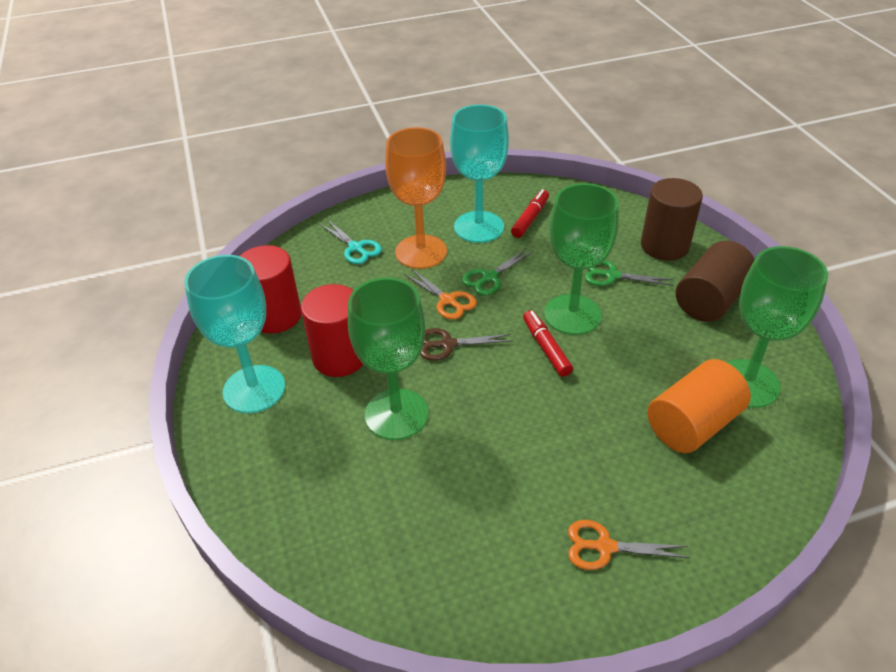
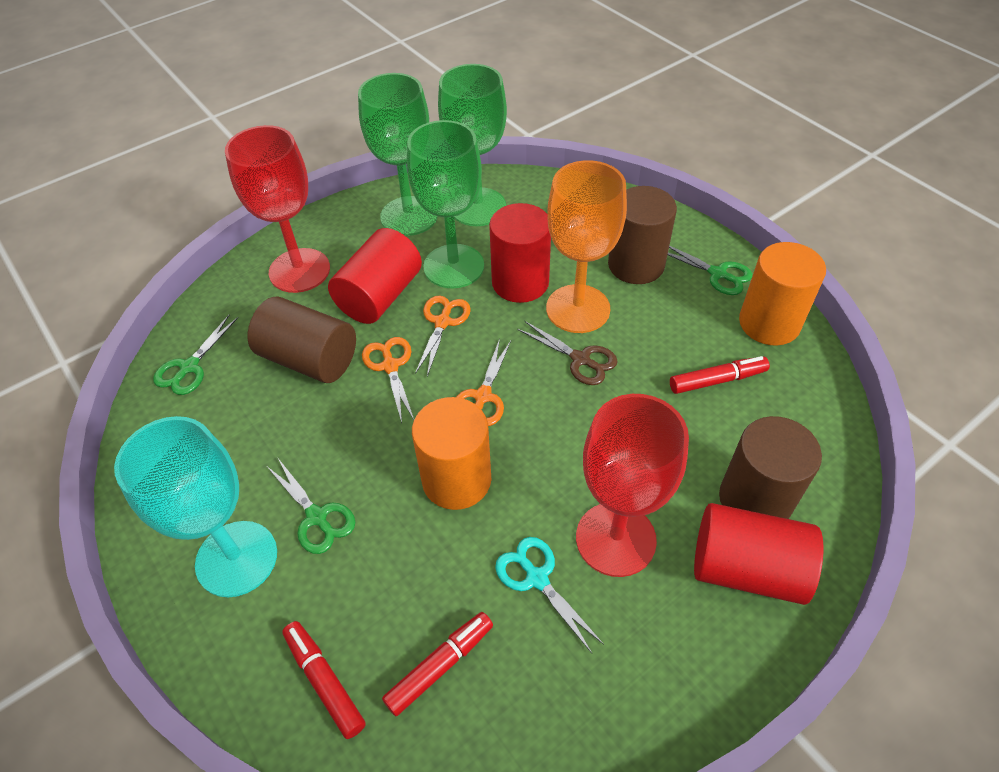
brown cylinder: 2 -> 3
green scissors: 2 -> 3
orange cylinder: 1 -> 2
orange scissors: 2 -> 3
red cylinder: 2 -> 3
red goblet: 0 -> 2
red marker: 2 -> 3
turquoise goblet: 2 -> 1

